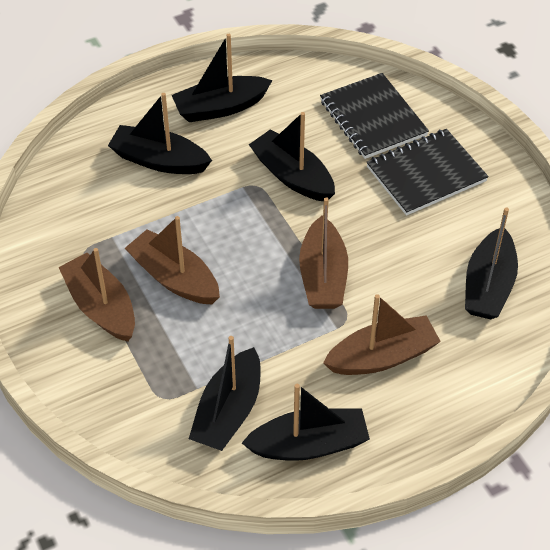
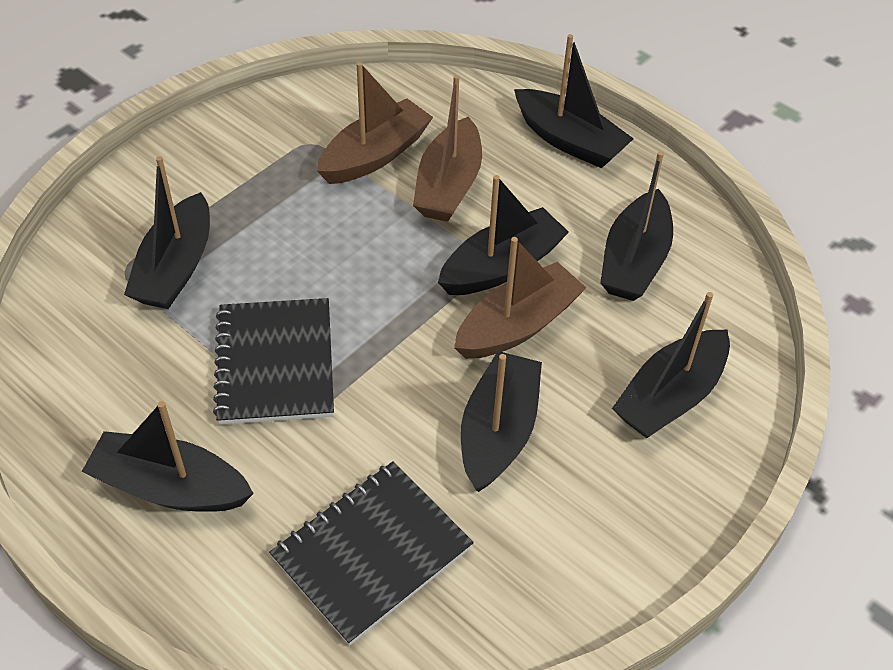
black boat: 6 -> 7
brown boat: 4 -> 3

